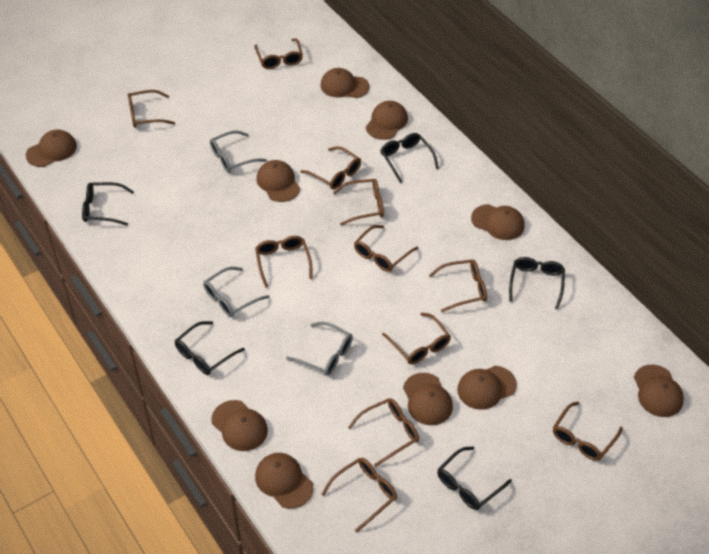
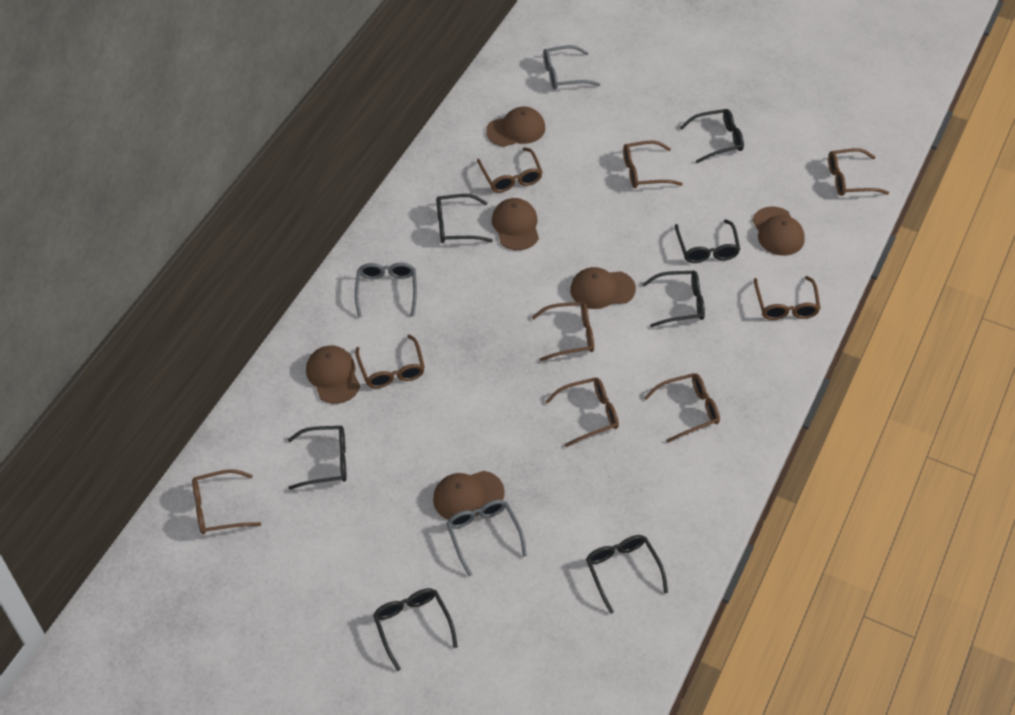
black glasses: 5 -> 7
brown cap: 10 -> 6
brown glasses: 11 -> 9

